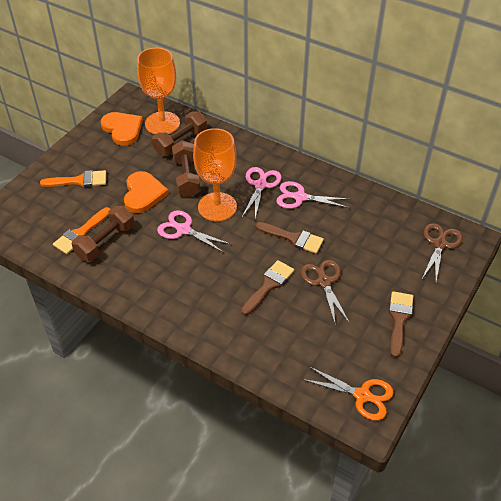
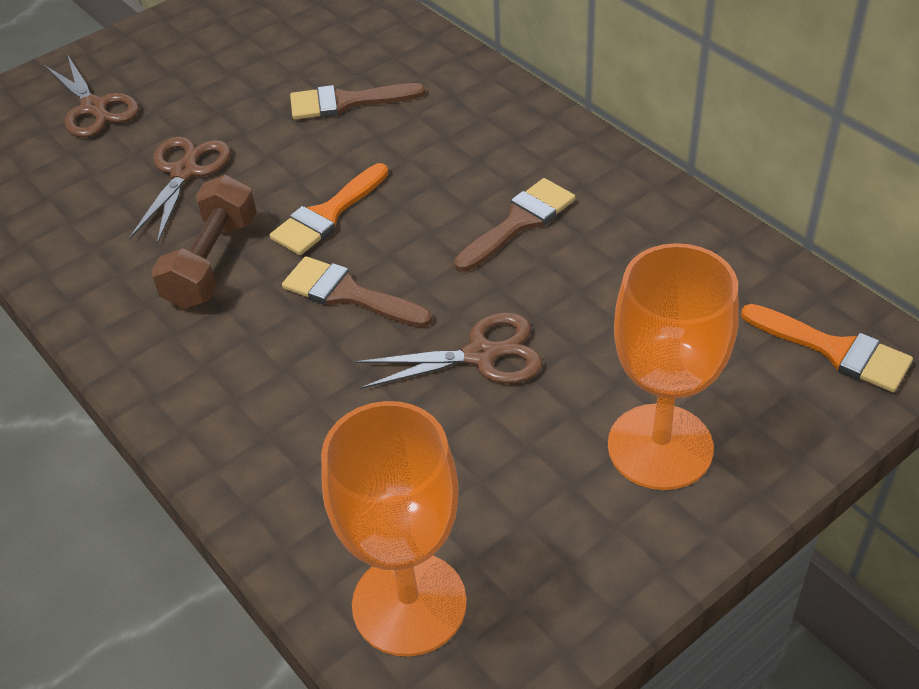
brown dumbbell: 3 -> 1
brown scissors: 2 -> 3
orange heart: 2 -> 0
orange scissors: 1 -> 0
pink scissors: 3 -> 0

